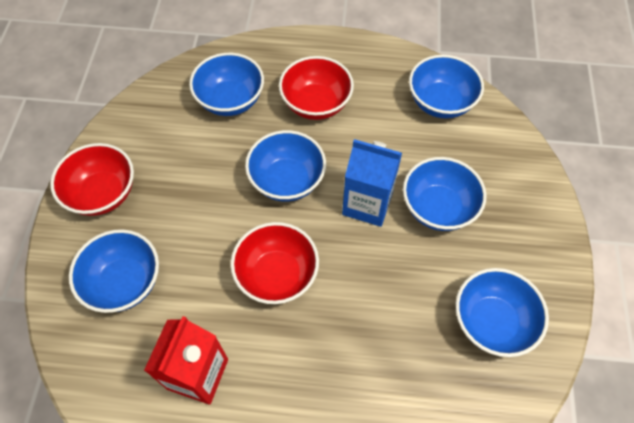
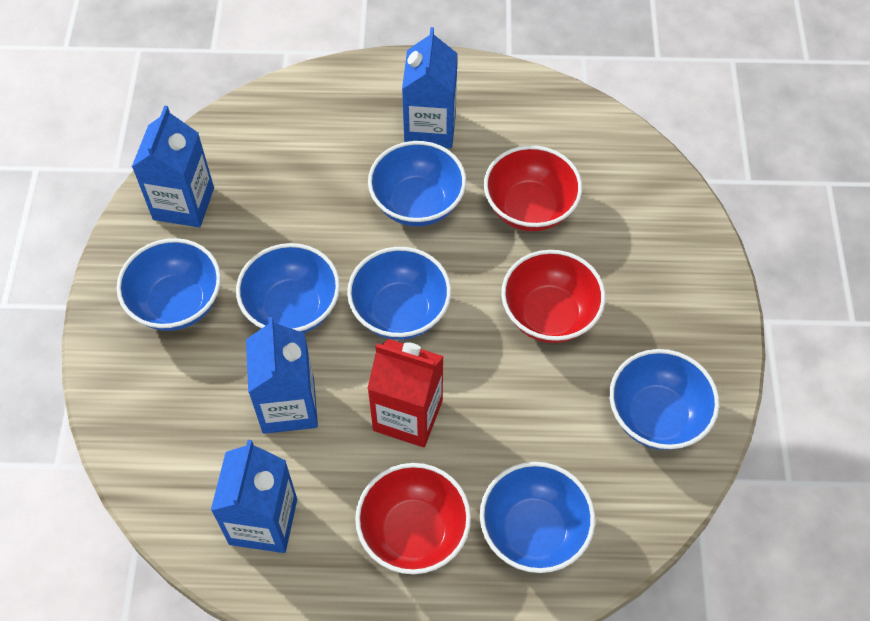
blue carton: 1 -> 4

